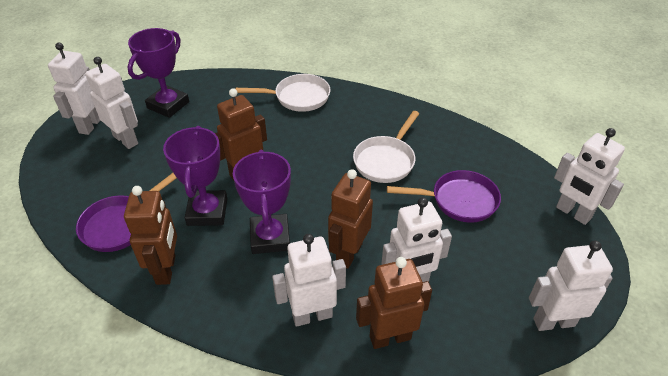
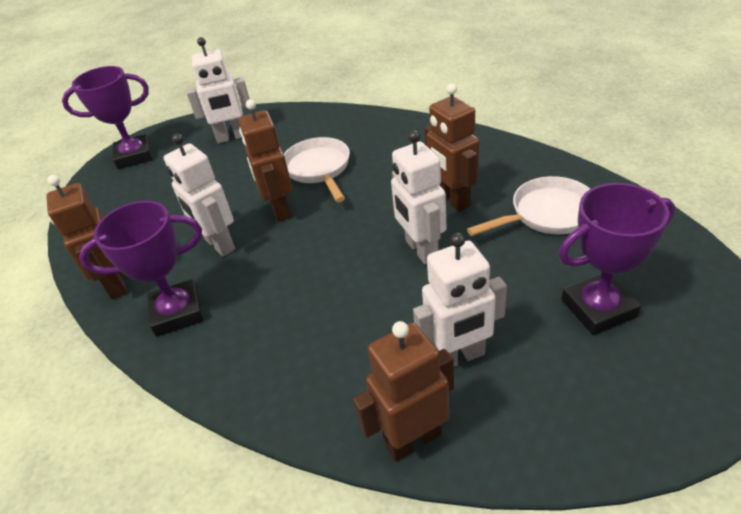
purple pan: 2 -> 0
white robot: 6 -> 4

